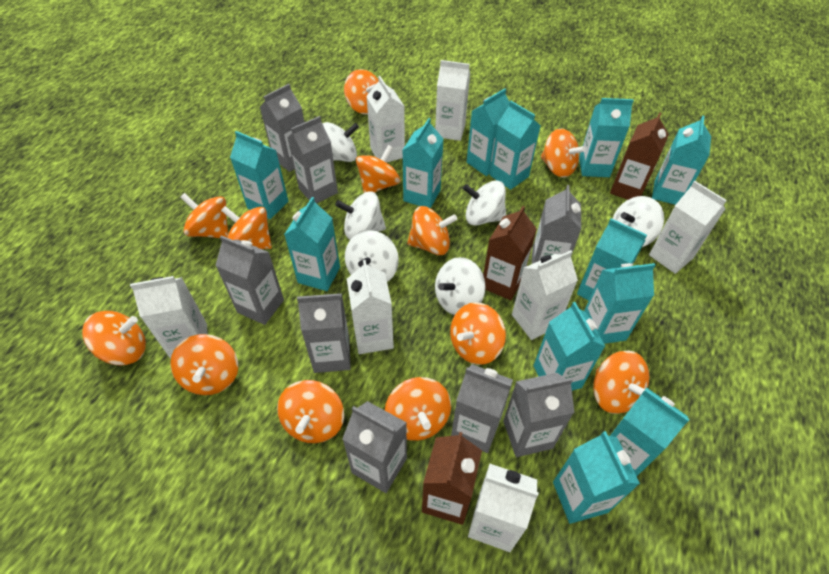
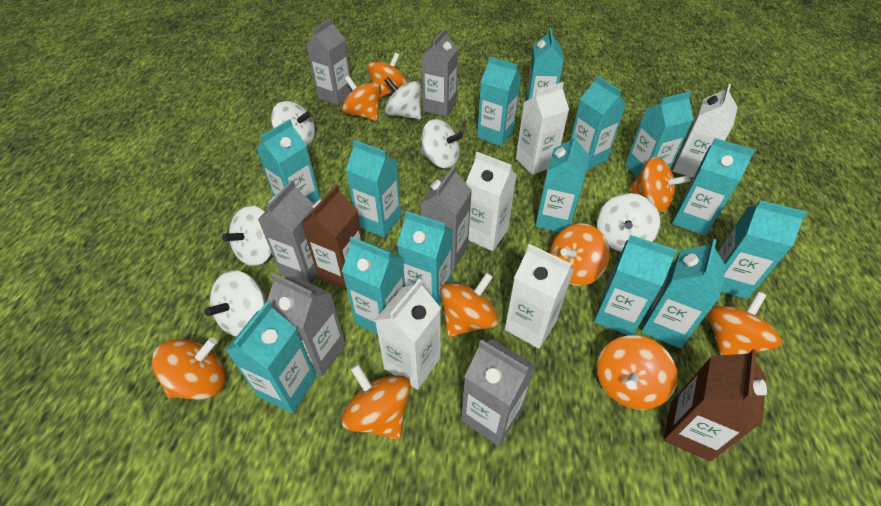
brown carton: 3 -> 2
grey carton: 8 -> 6
orange spinning top: 12 -> 9
turquoise carton: 12 -> 14
white carton: 7 -> 5

